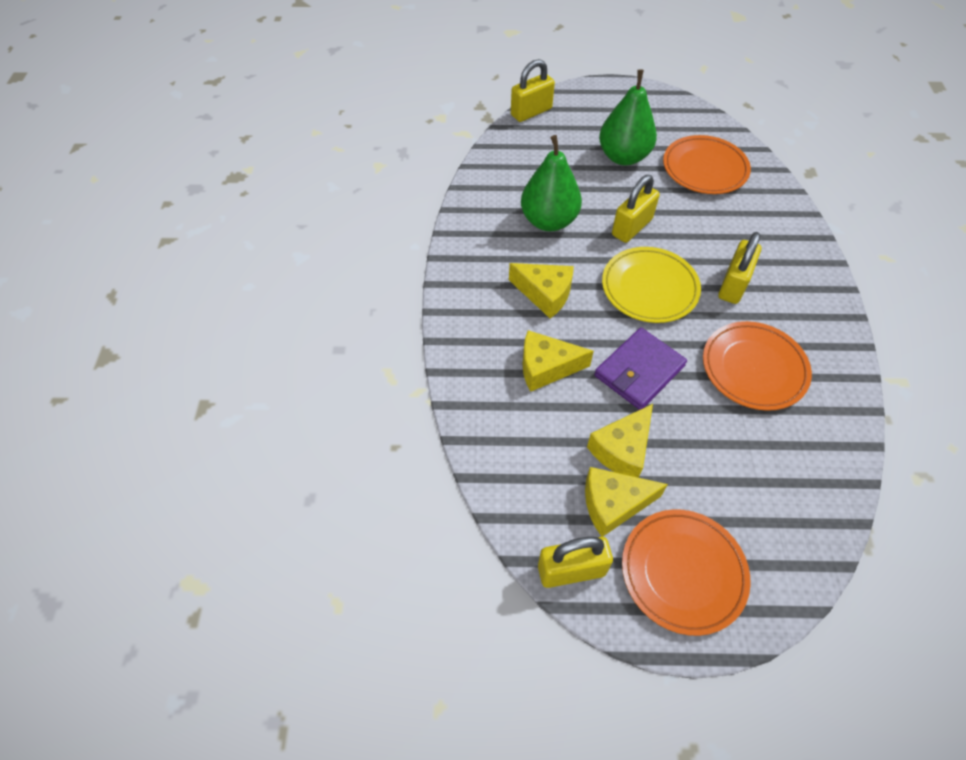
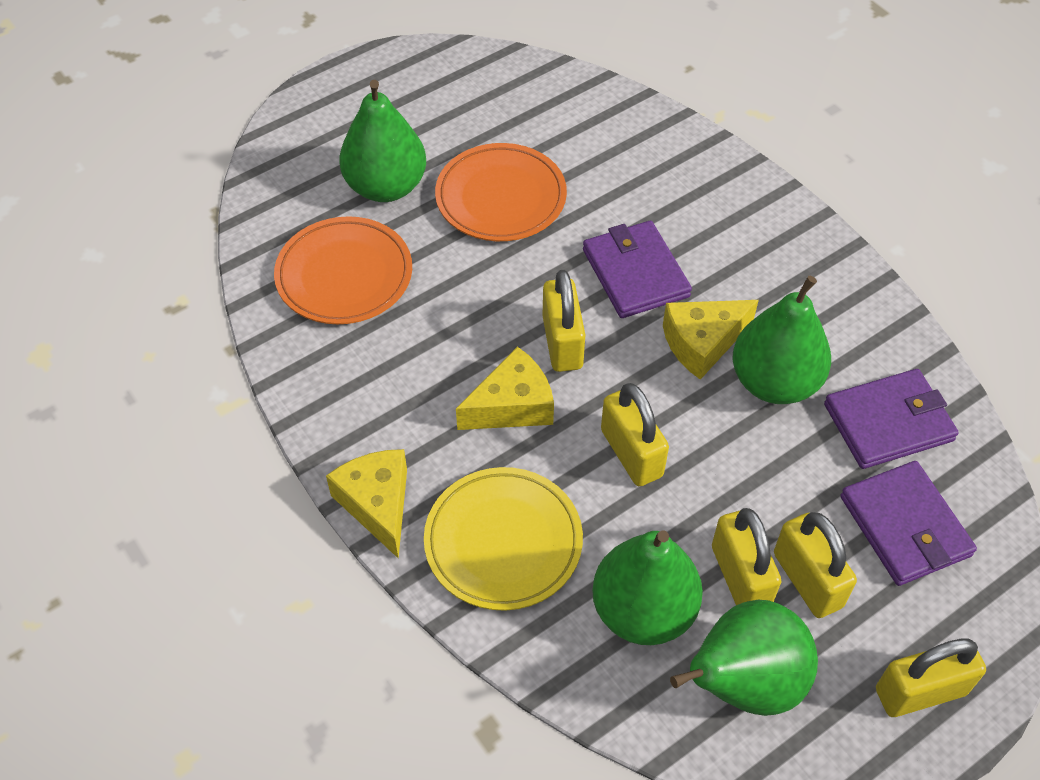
green pear: 2 -> 4
orange plate: 3 -> 2
purple wallet: 1 -> 3
yellow cheese: 4 -> 3
yellow padlock: 4 -> 5

